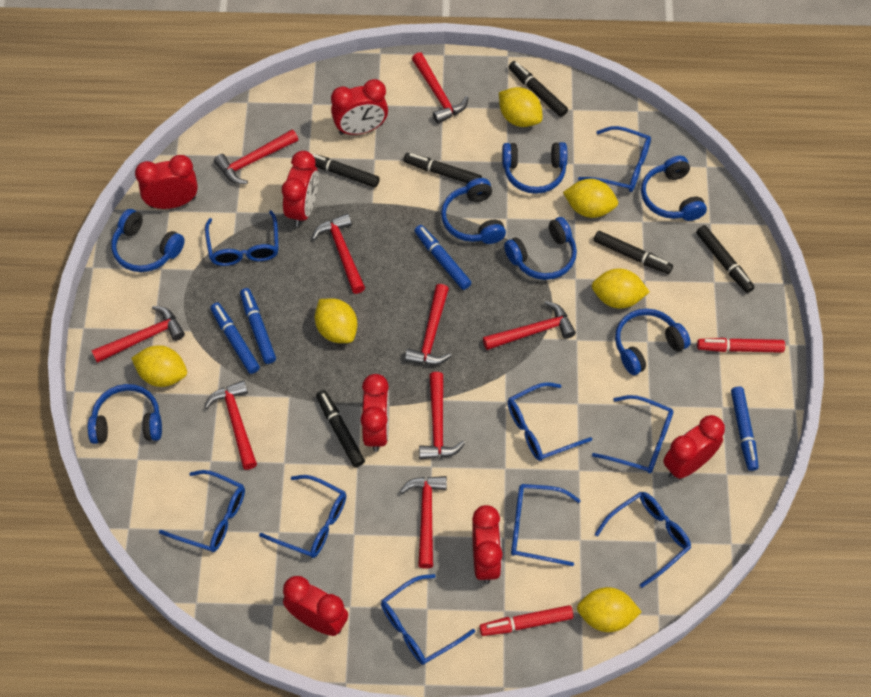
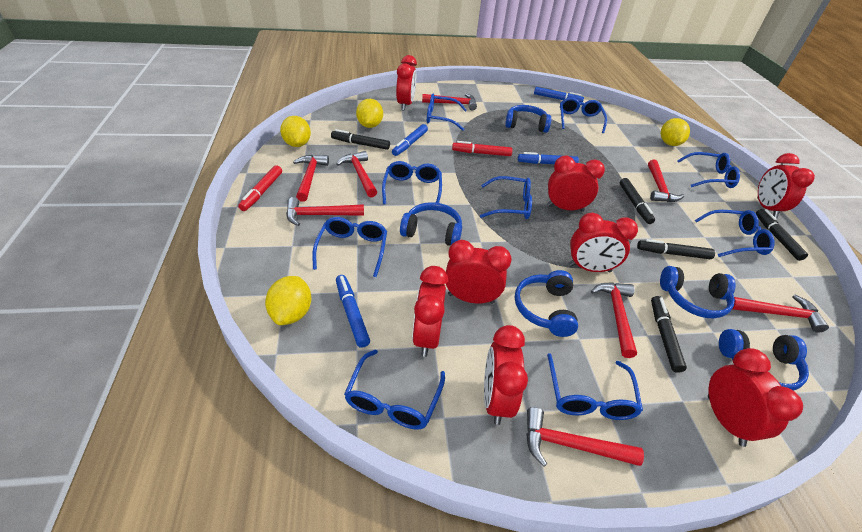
black marker: 6 -> 5
blue headphones: 7 -> 5
red clock: 7 -> 8
red hammer: 9 -> 8
yellow lemon: 6 -> 4

